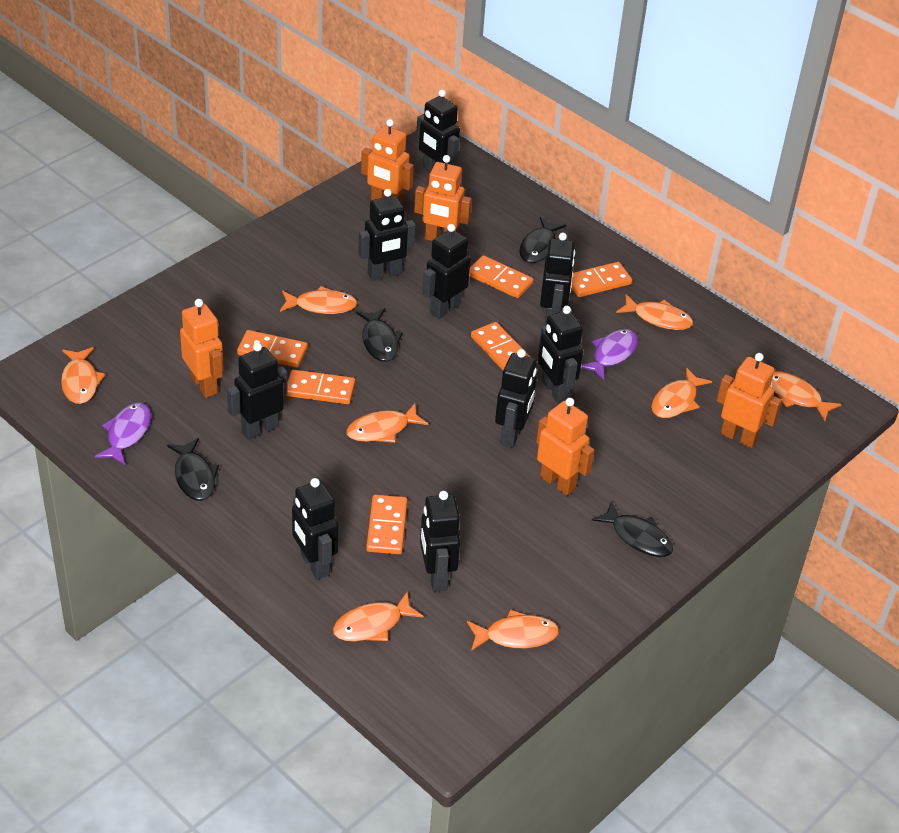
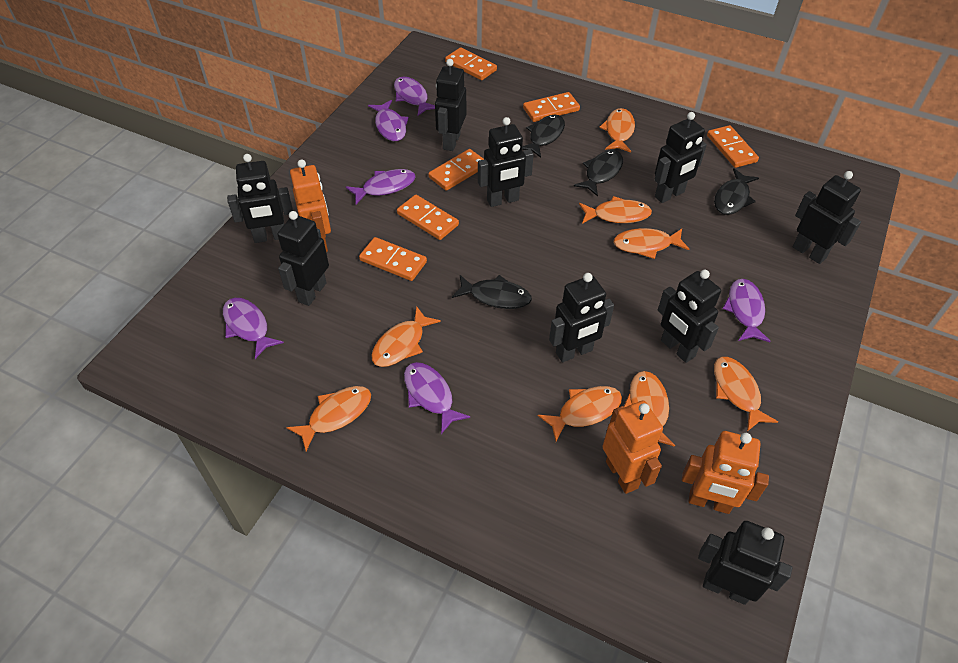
orange robot: 5 -> 3
purple fish: 2 -> 6

